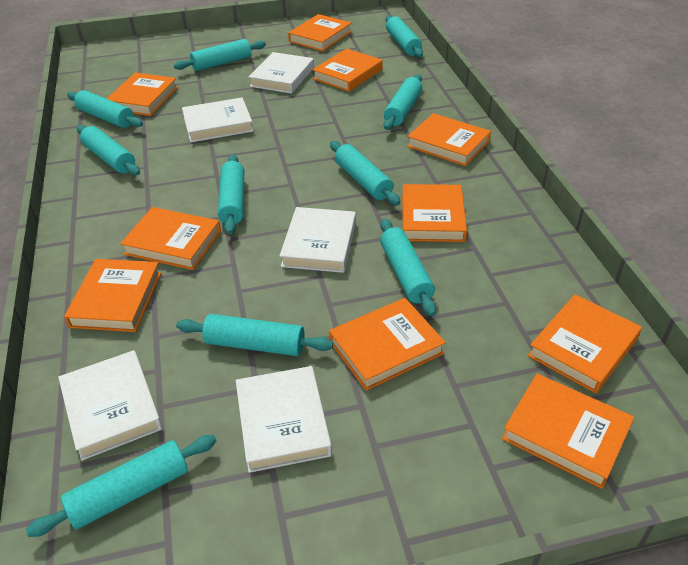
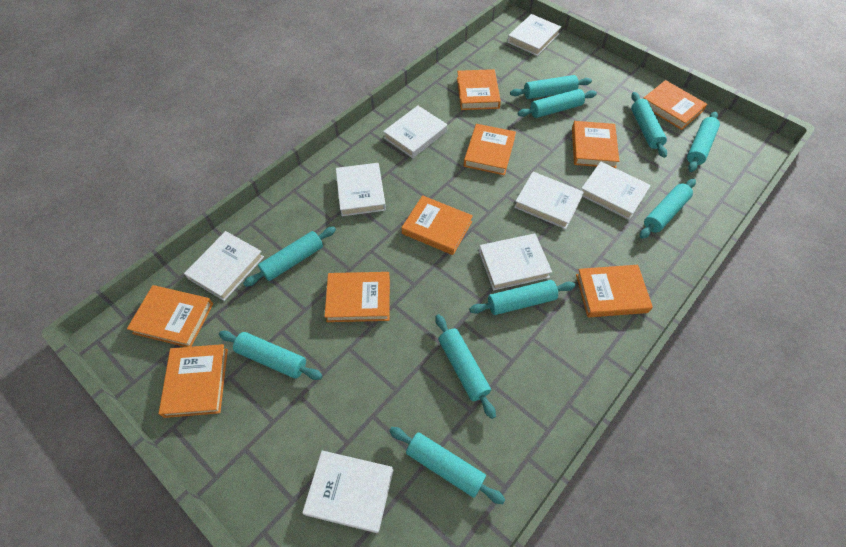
orange book: 10 -> 9
white book: 5 -> 8

